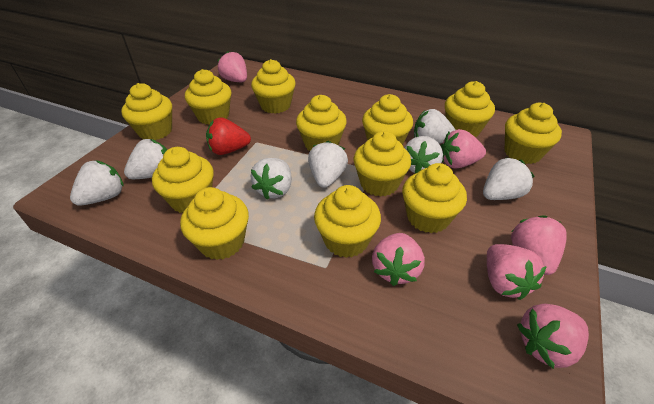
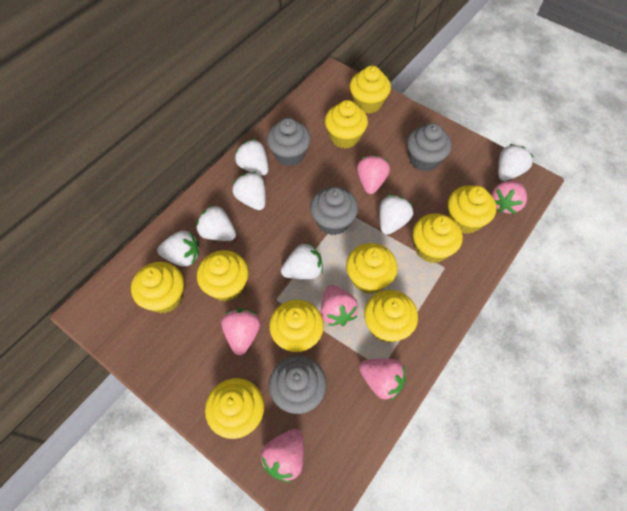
grey cupcake: 0 -> 4
red strawberry: 1 -> 0
yellow cupcake: 12 -> 10

